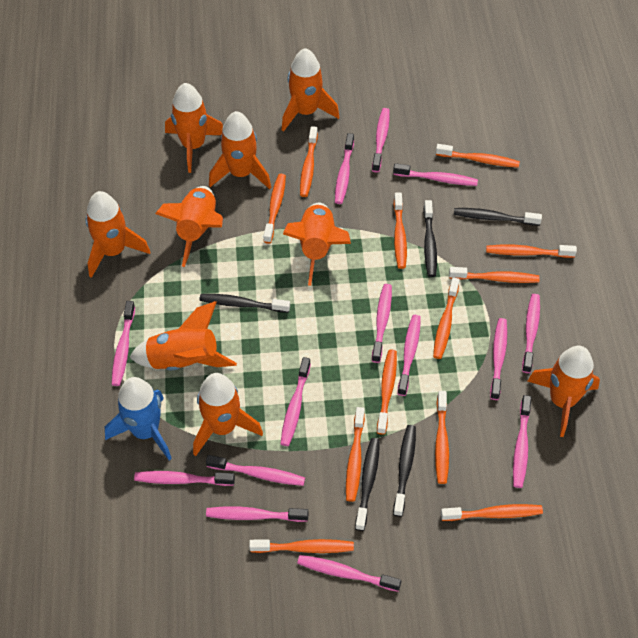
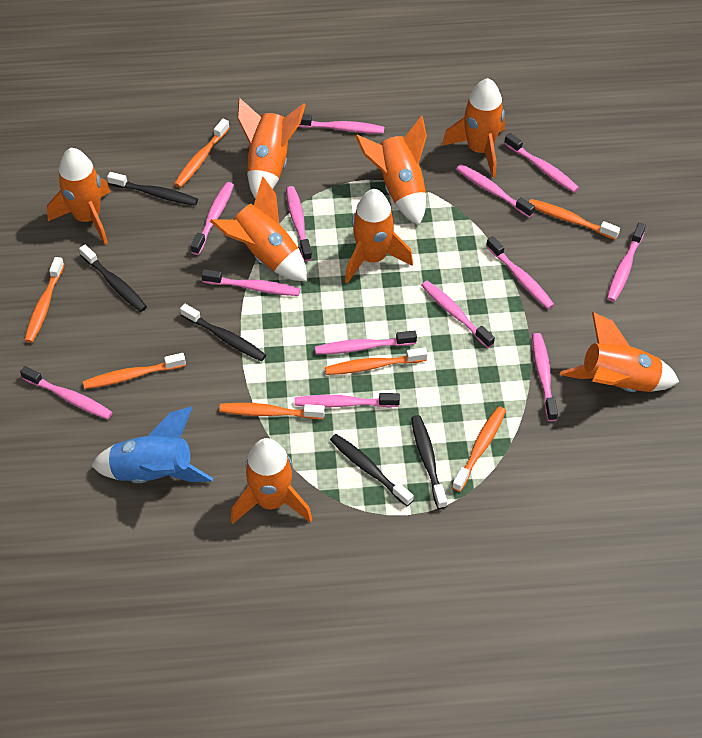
orange rocket: 9 -> 8
orange toothbrush: 12 -> 7
pink toothbrush: 14 -> 13

